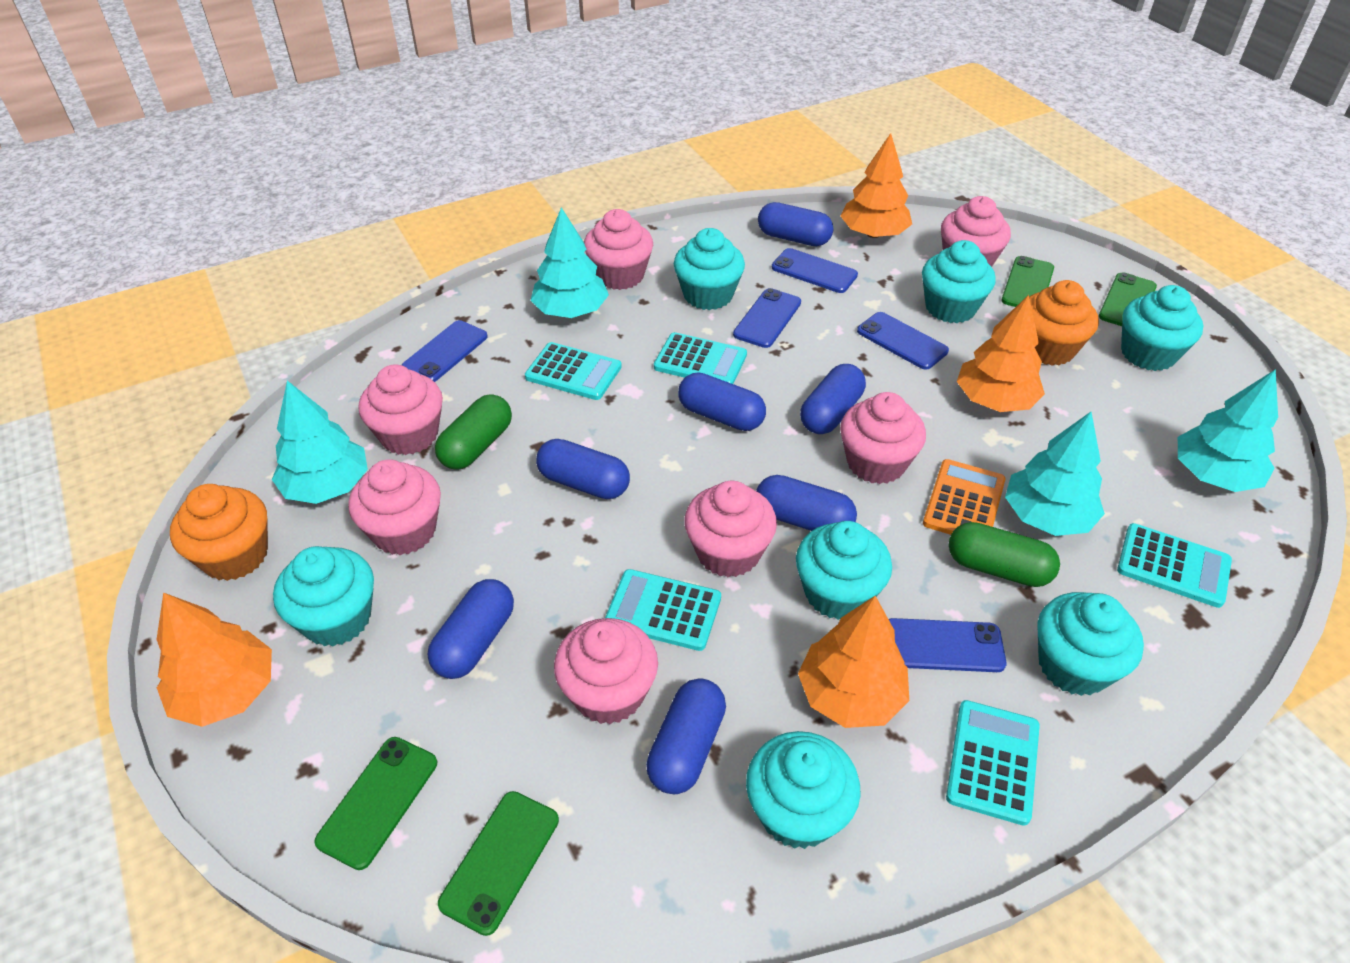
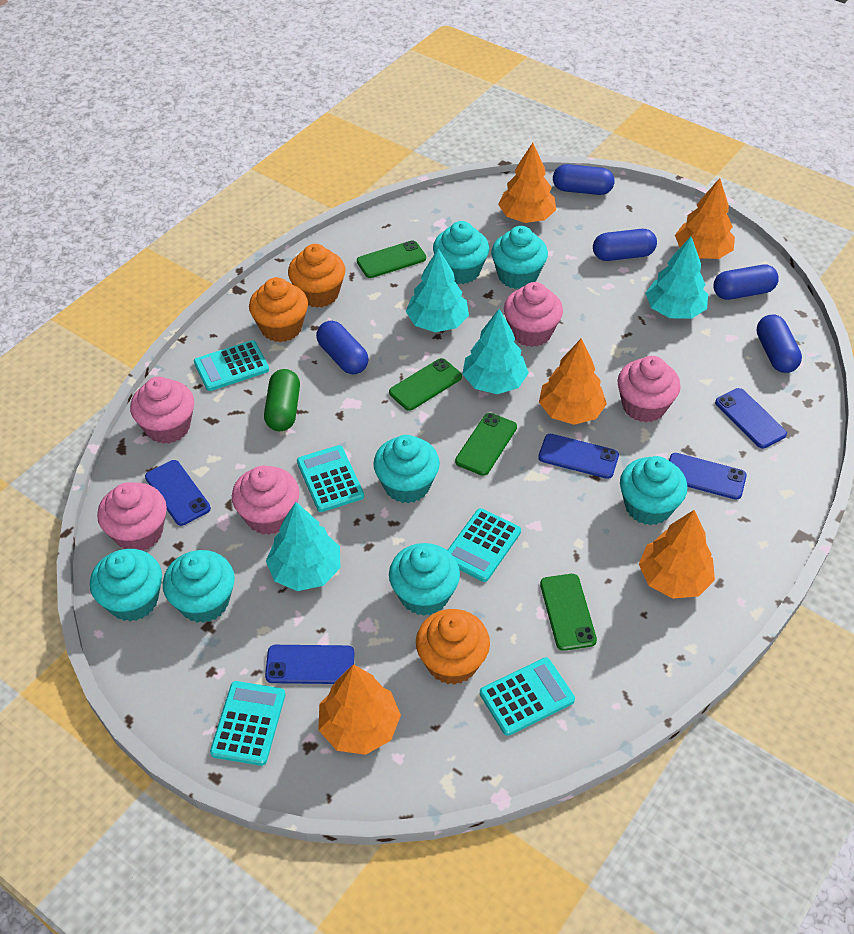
blue capsule: 7 -> 5
green capsule: 2 -> 1
orange calculator: 1 -> 0
orange cupcake: 2 -> 3
orange tree: 4 -> 5
pink cupcake: 7 -> 5

